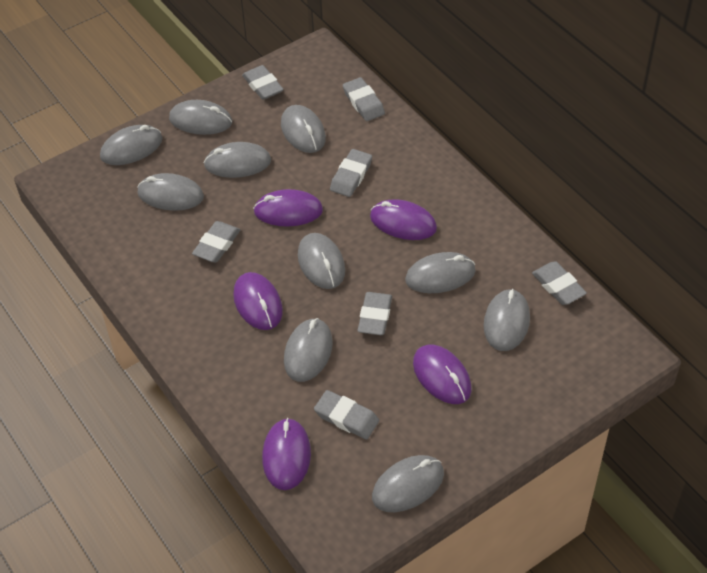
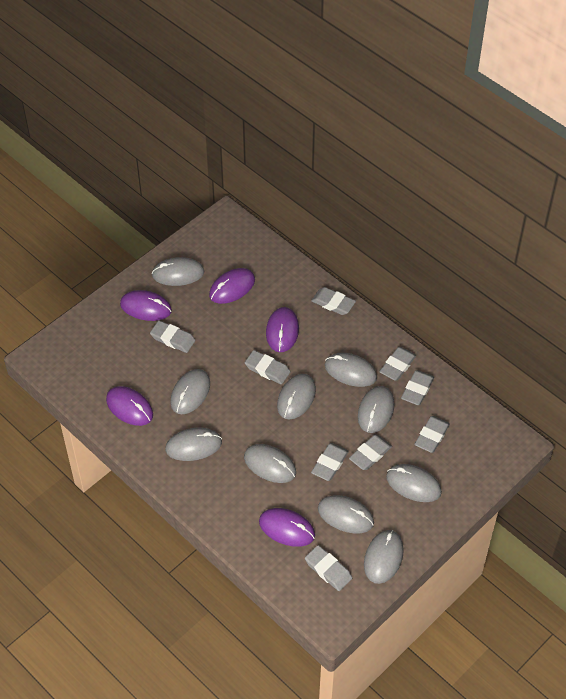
grey eraser: 7 -> 9

